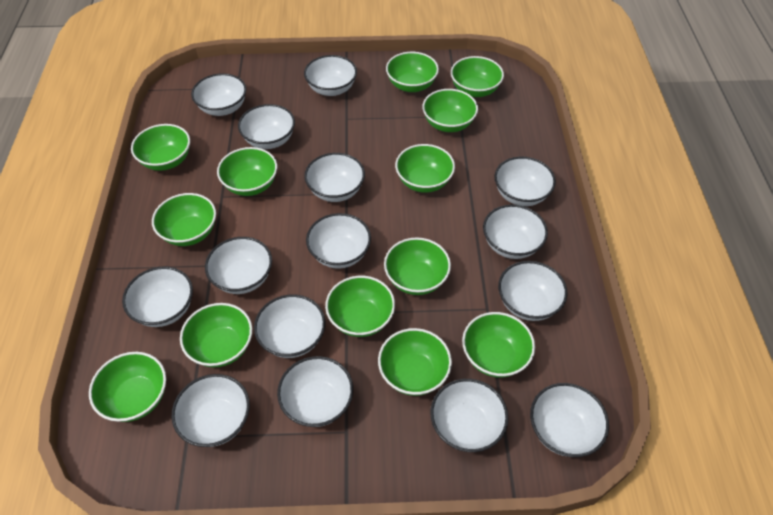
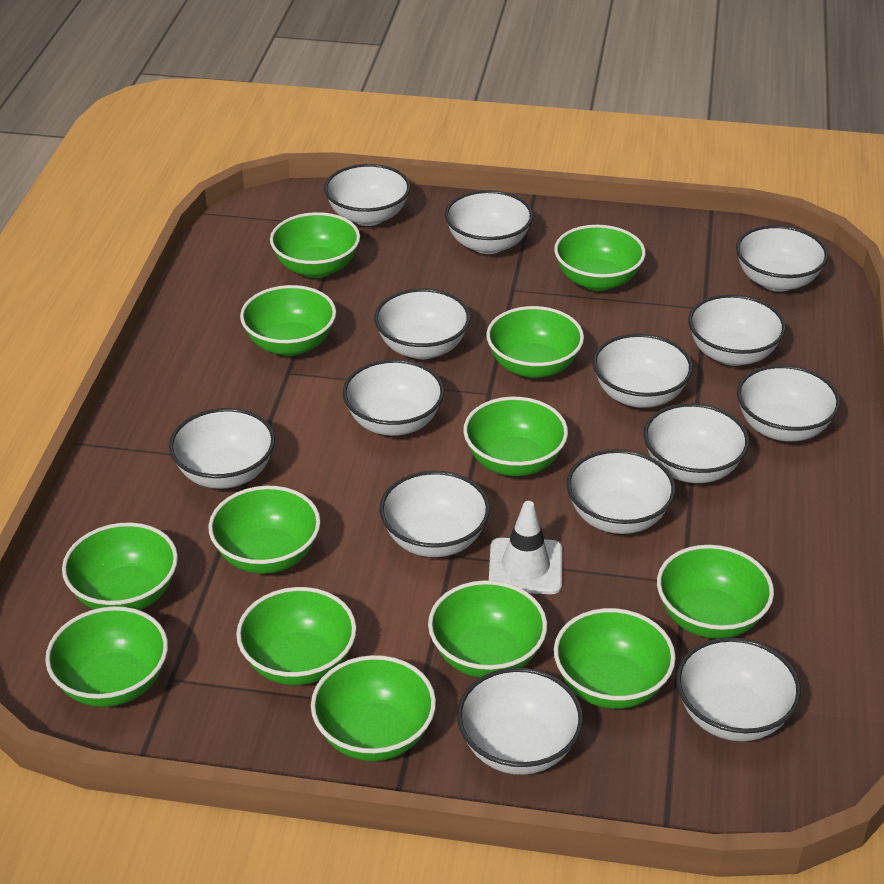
white bowl: 15 -> 14
white traffic cone: 0 -> 1

